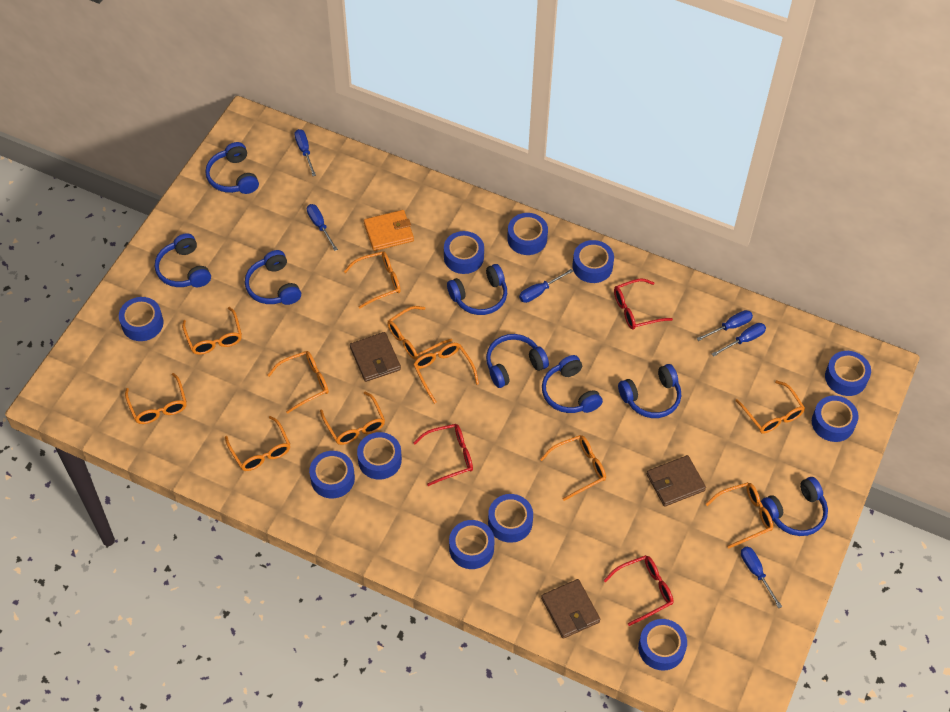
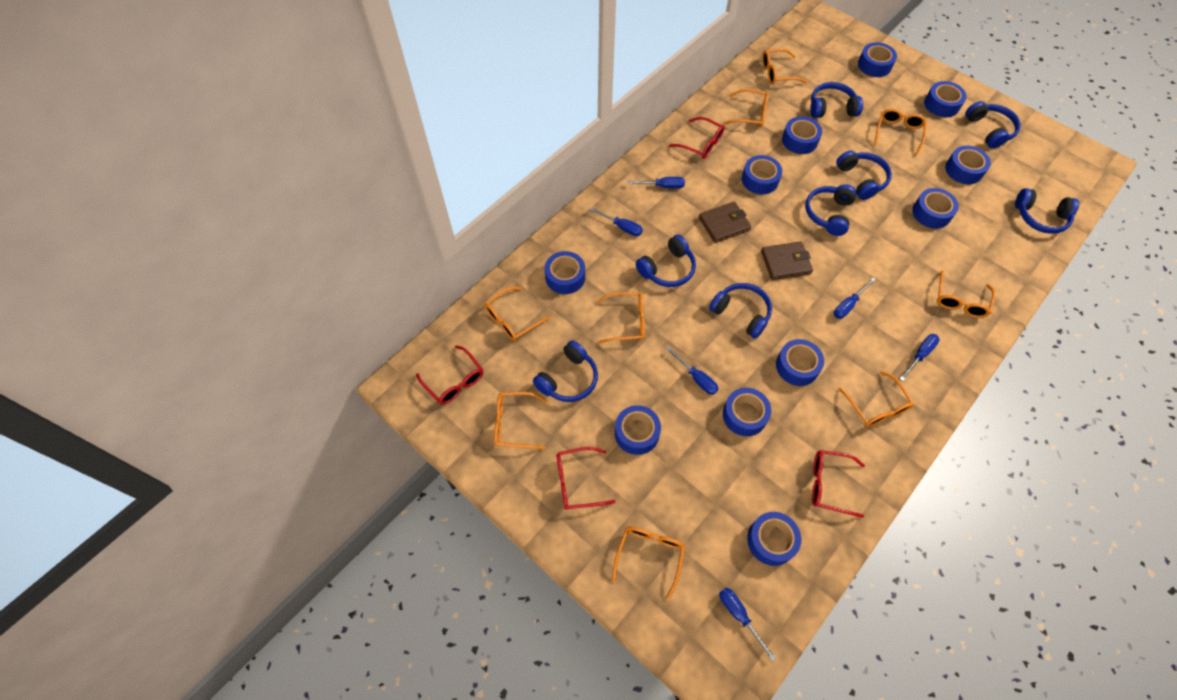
brown wallet: 3 -> 2
orange glasses: 11 -> 9
orange wallet: 1 -> 0
red glasses: 3 -> 4

